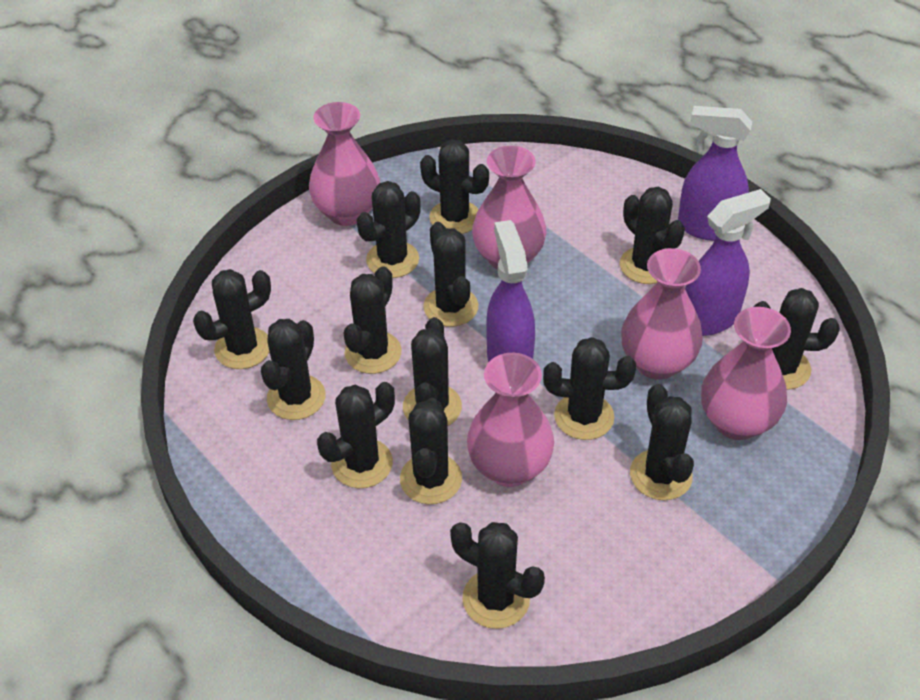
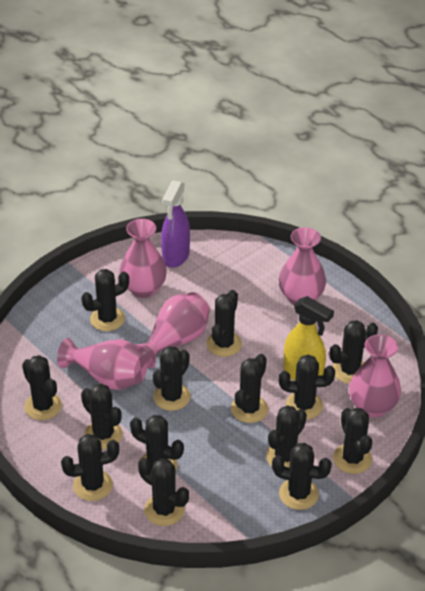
purple spray bottle: 3 -> 1
yellow spray bottle: 0 -> 1

